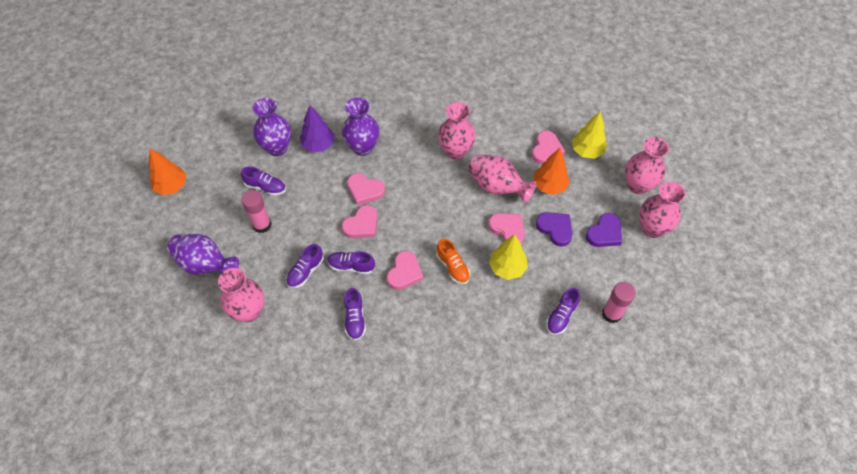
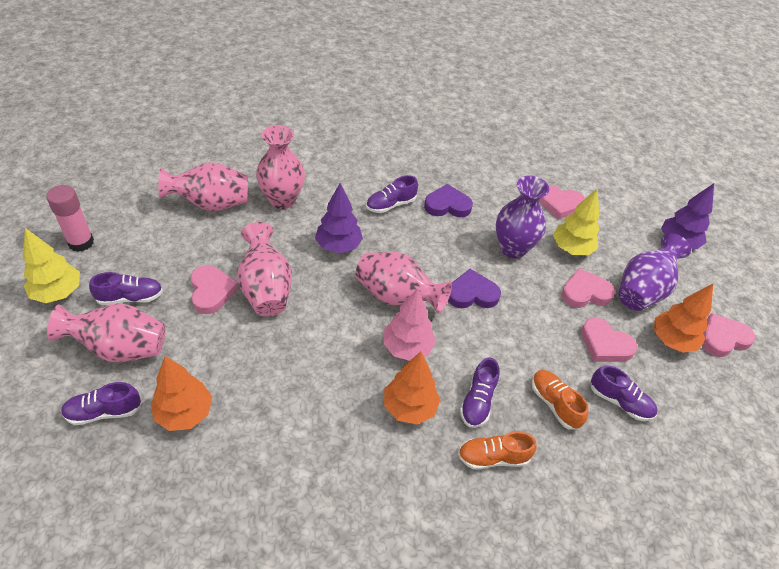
orange shoe: 1 -> 2
orange tree: 2 -> 3
pink glue stick: 2 -> 1
pink tree: 0 -> 1
purple tree: 1 -> 2
purple vase: 3 -> 2

